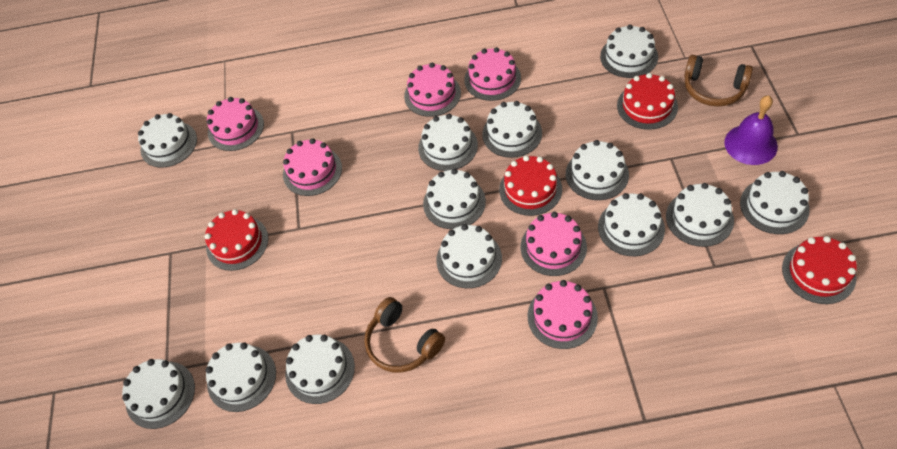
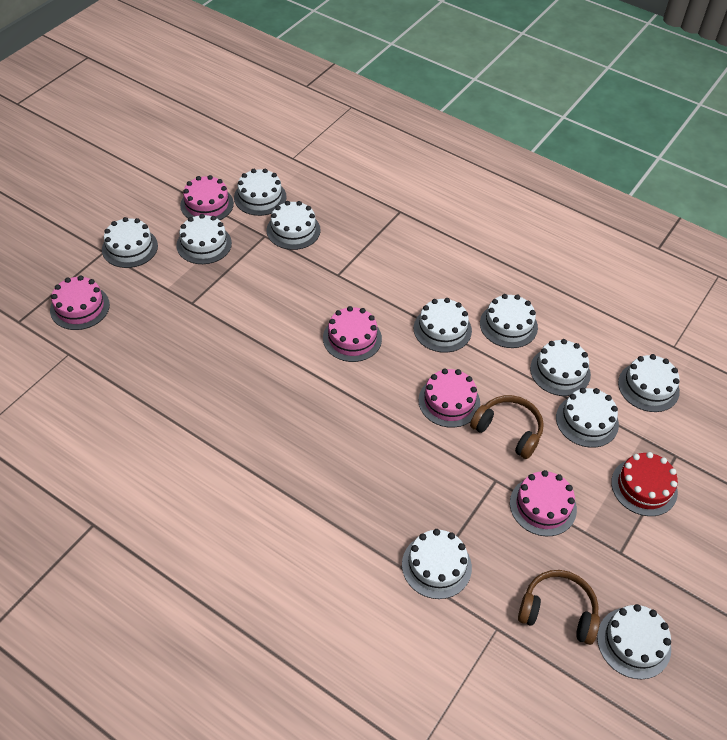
pink cake: 6 -> 5
purple bell: 1 -> 0
red cake: 4 -> 1
white cake: 13 -> 11

